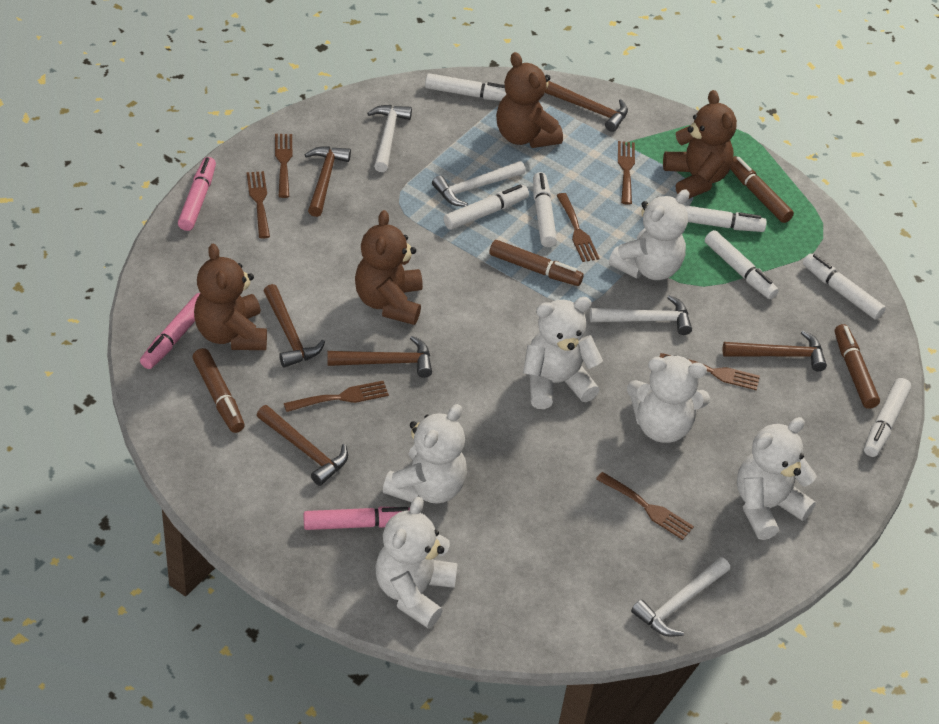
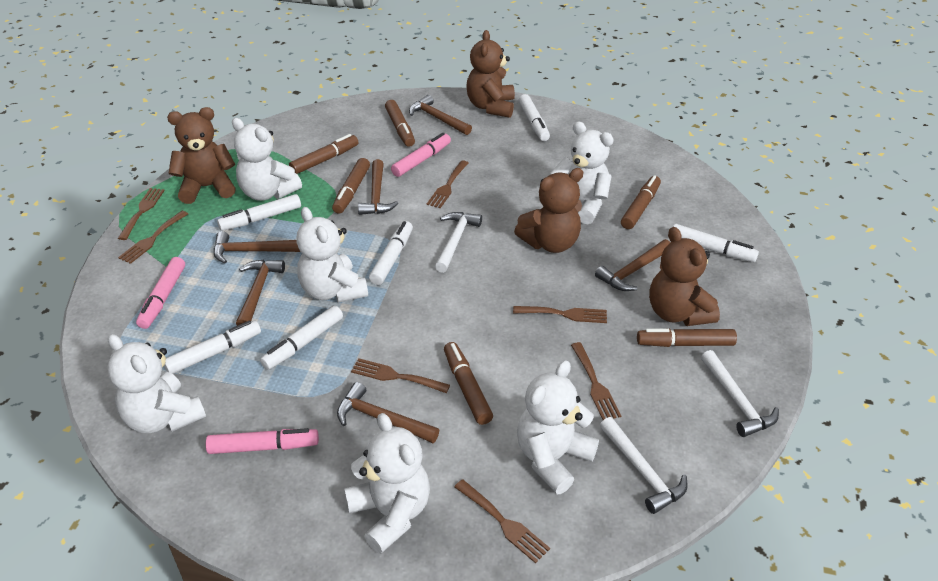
brown marker: 4 -> 6
white hammer: 4 -> 3
white marker: 7 -> 6

